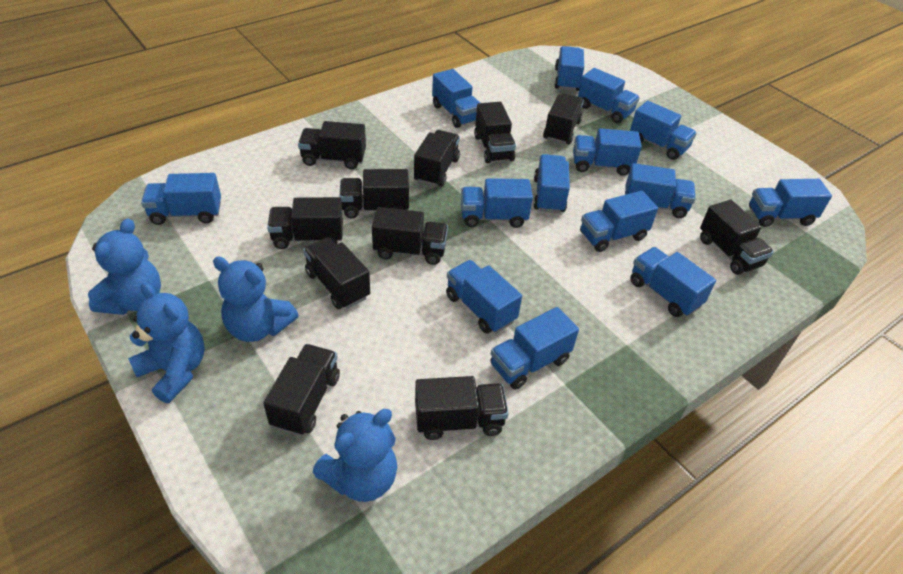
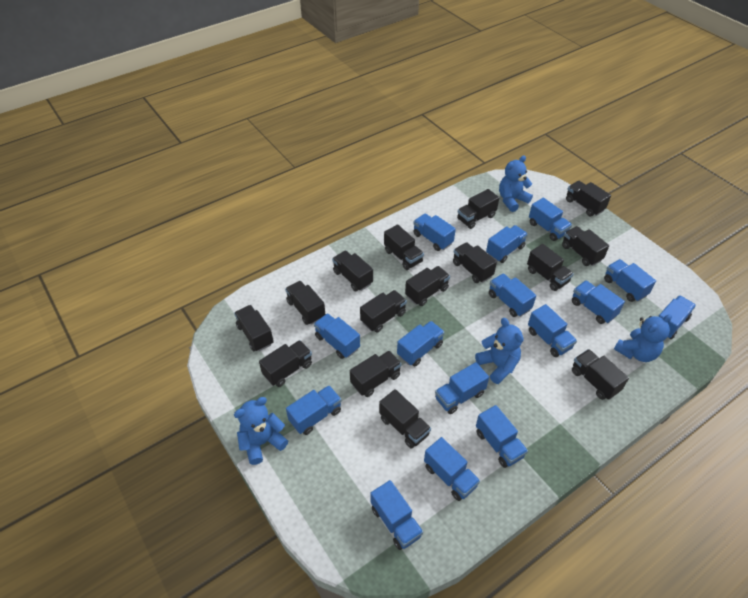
black truck: 11 -> 15
blue truck: 14 -> 15

